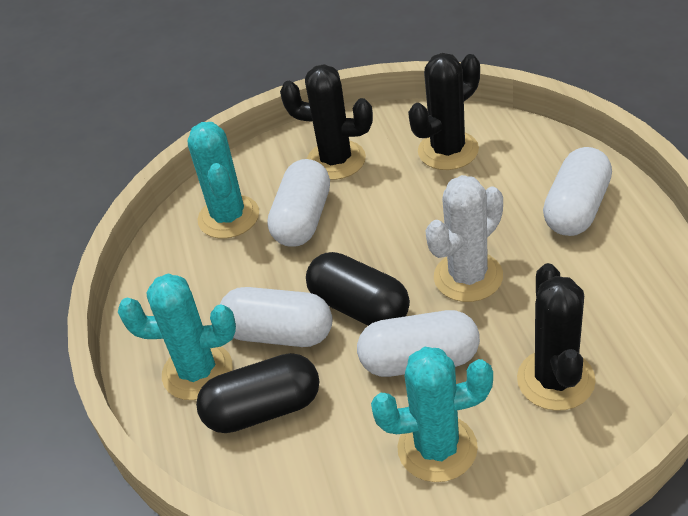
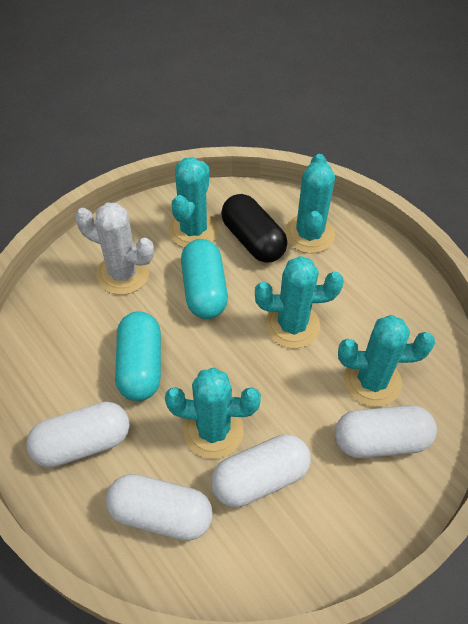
black cactus: 3 -> 0
black capsule: 2 -> 1
turquoise cactus: 3 -> 5
turquoise capsule: 0 -> 2

